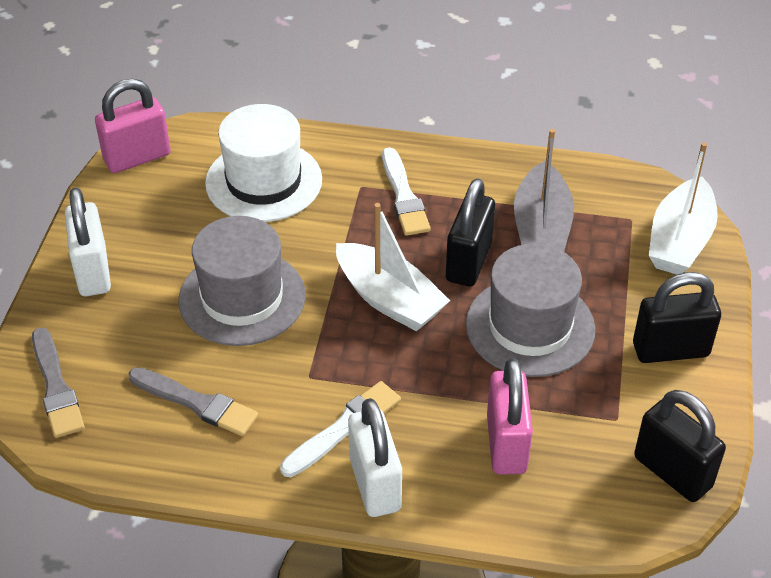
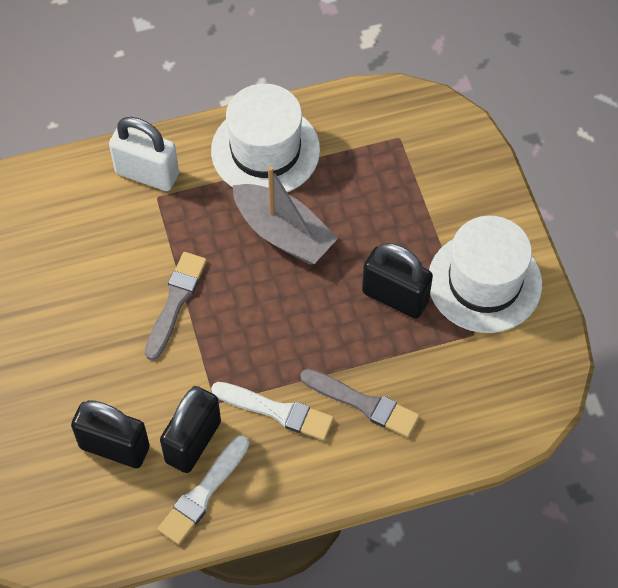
grey hat: 2 -> 0
pink padlock: 2 -> 0
white boat: 2 -> 0
white hat: 1 -> 2
white padlock: 2 -> 1

